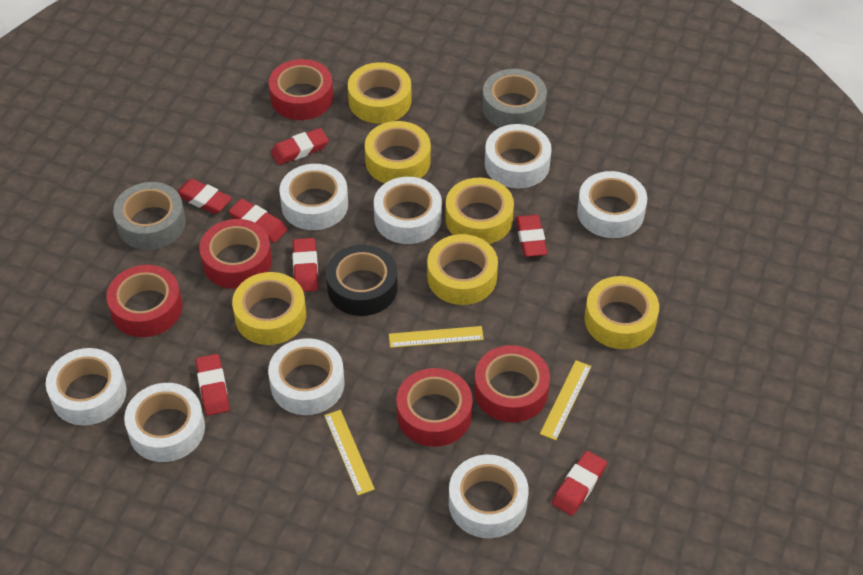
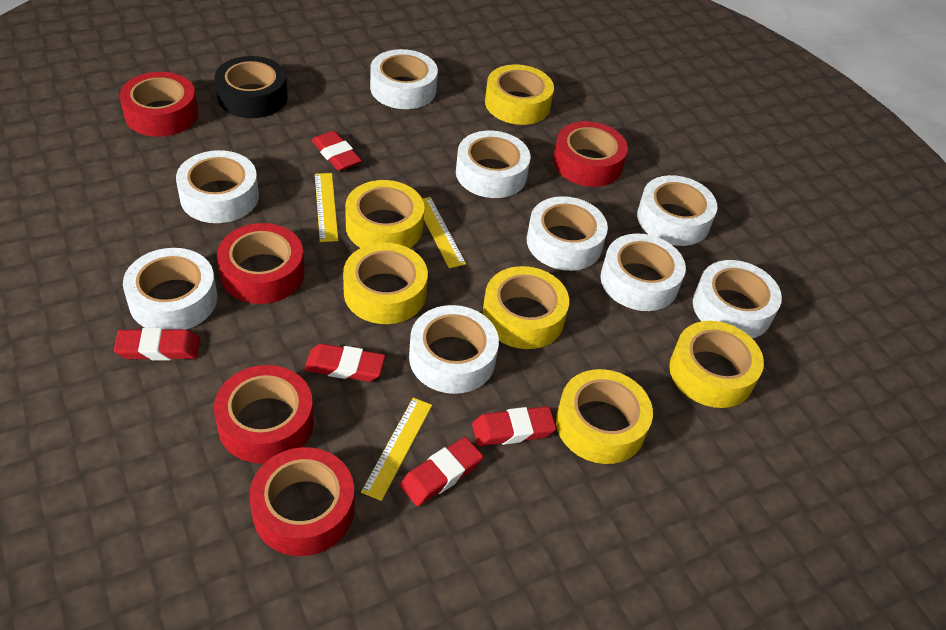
grey tape: 2 -> 0
red eraser: 7 -> 5
white tape: 8 -> 9

